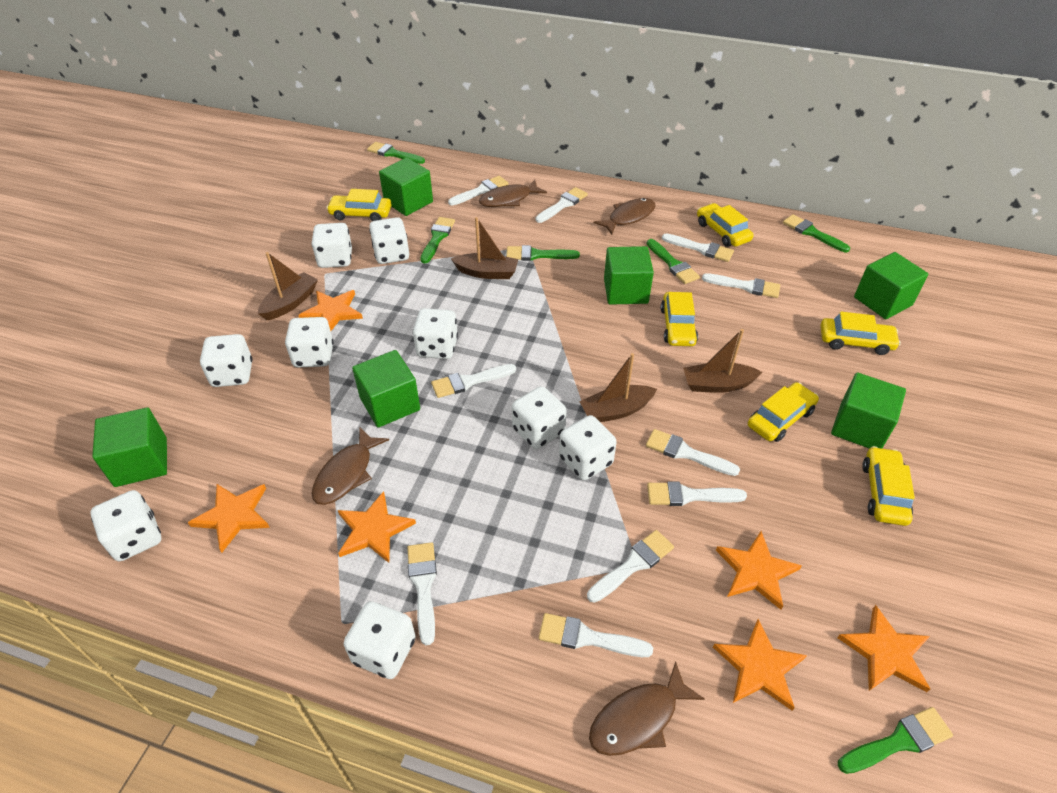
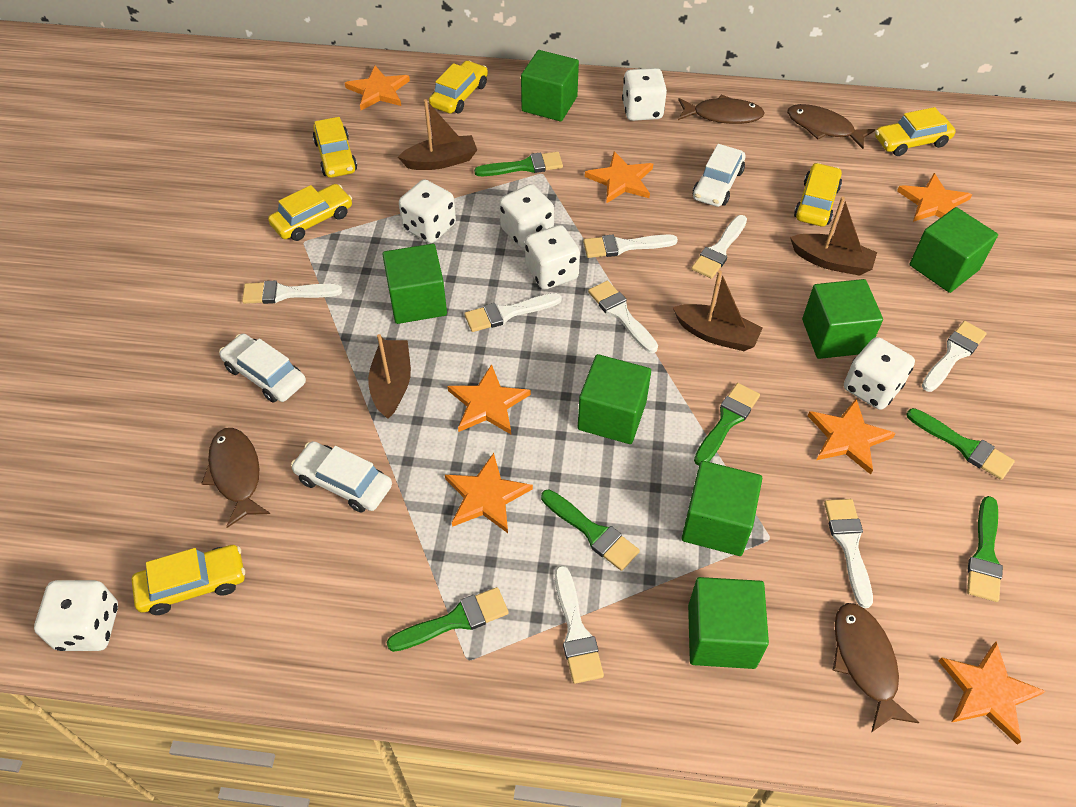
green cube: 6 -> 7
orange star: 6 -> 7
white brush: 10 -> 8
white car: 0 -> 3
white dice: 9 -> 6

